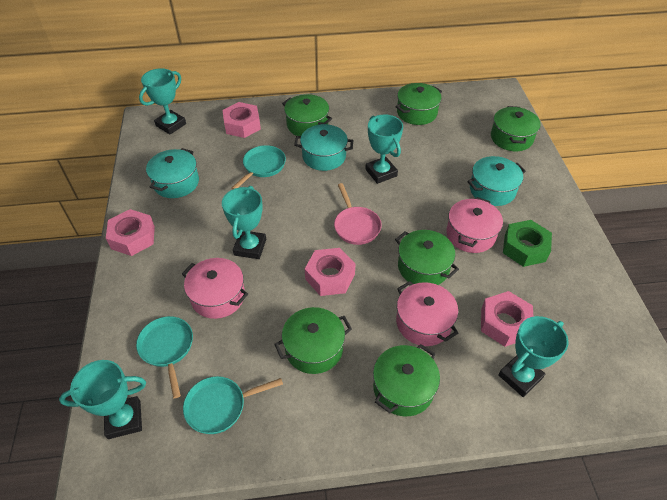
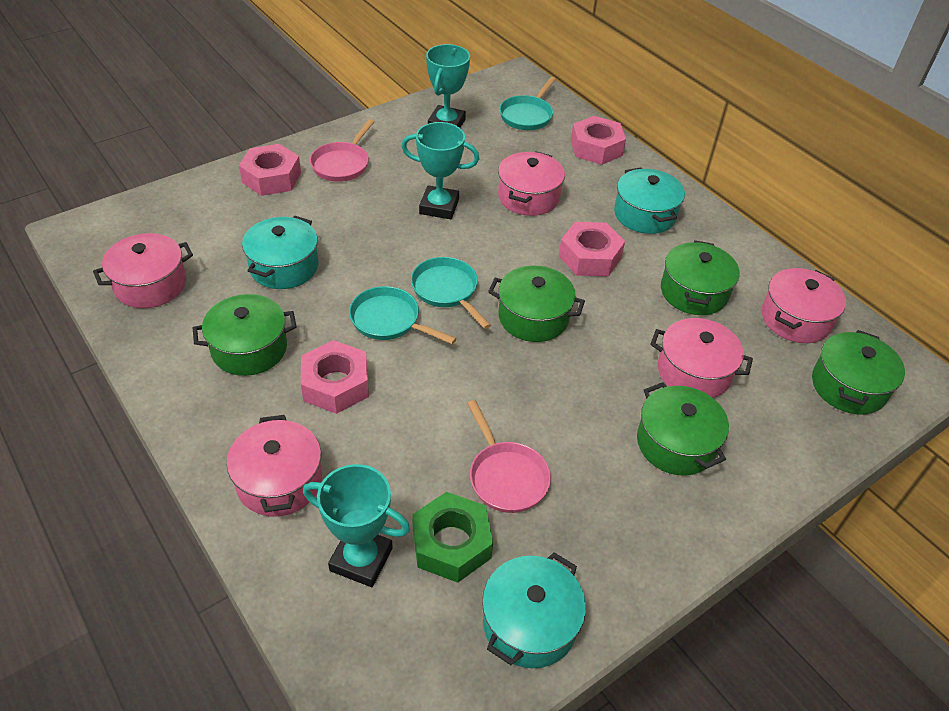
green pot: 6 -> 5
pink pan: 1 -> 2
pink pot: 3 -> 5
turquoise trophy: 5 -> 3

